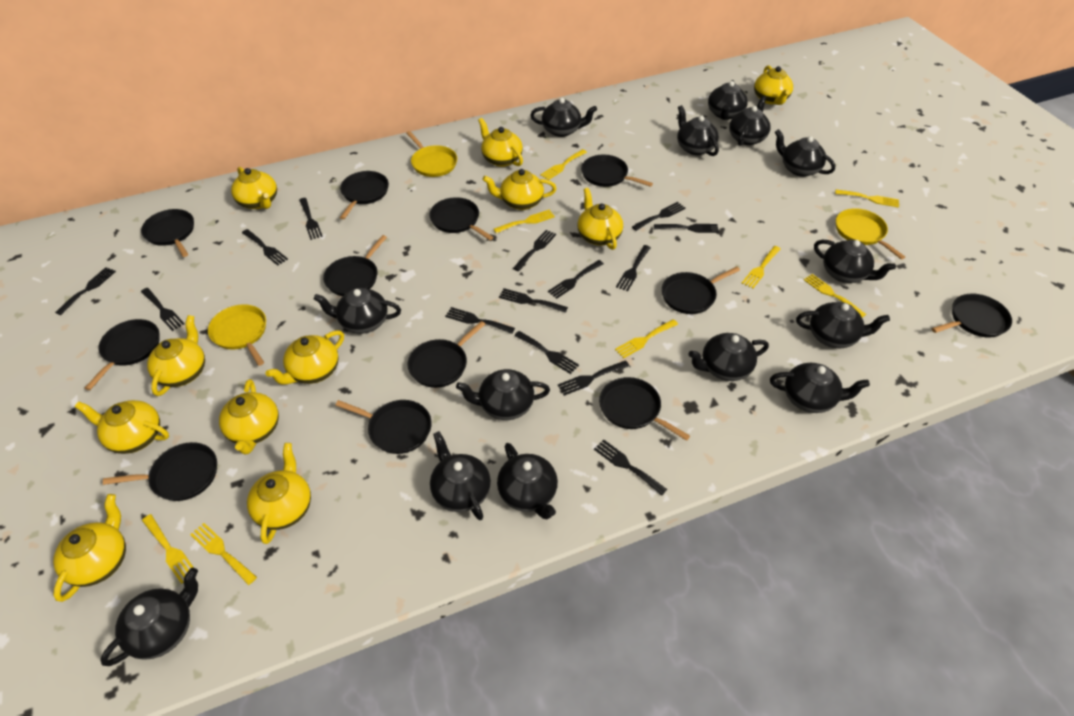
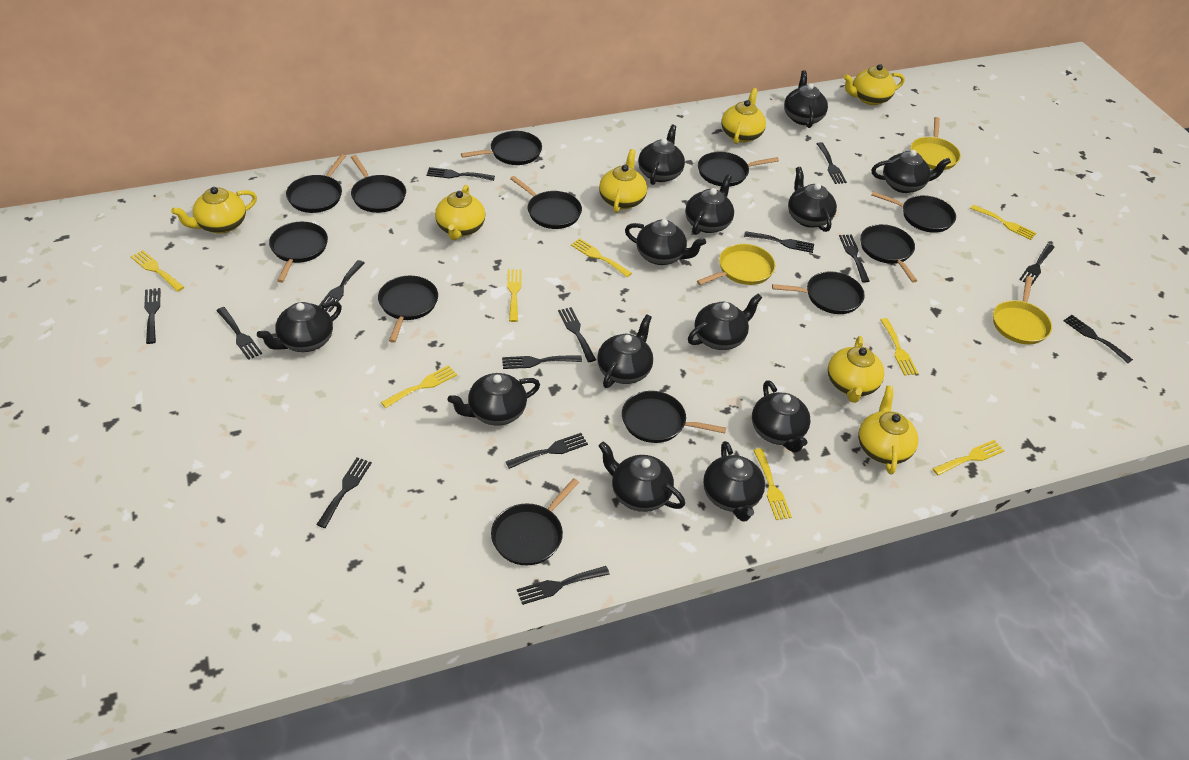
black teapot: 14 -> 13
yellow teapot: 11 -> 7

